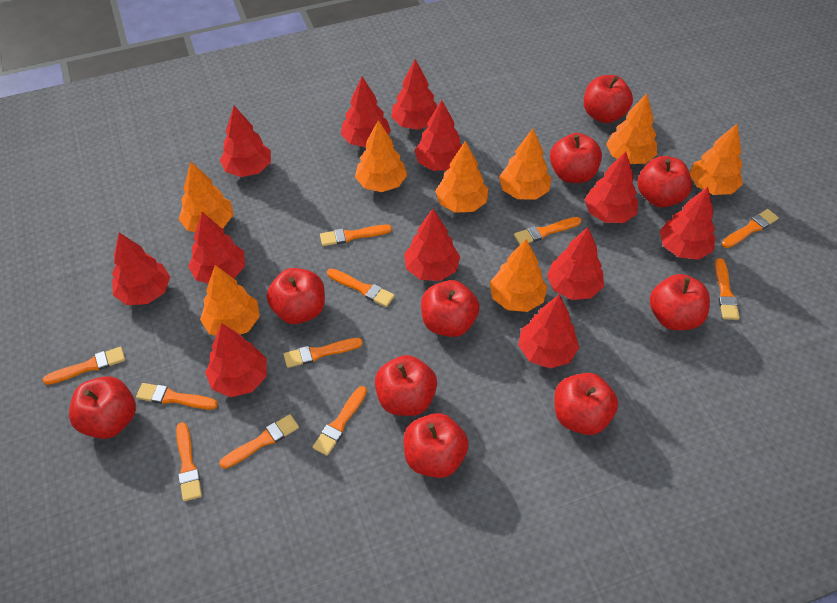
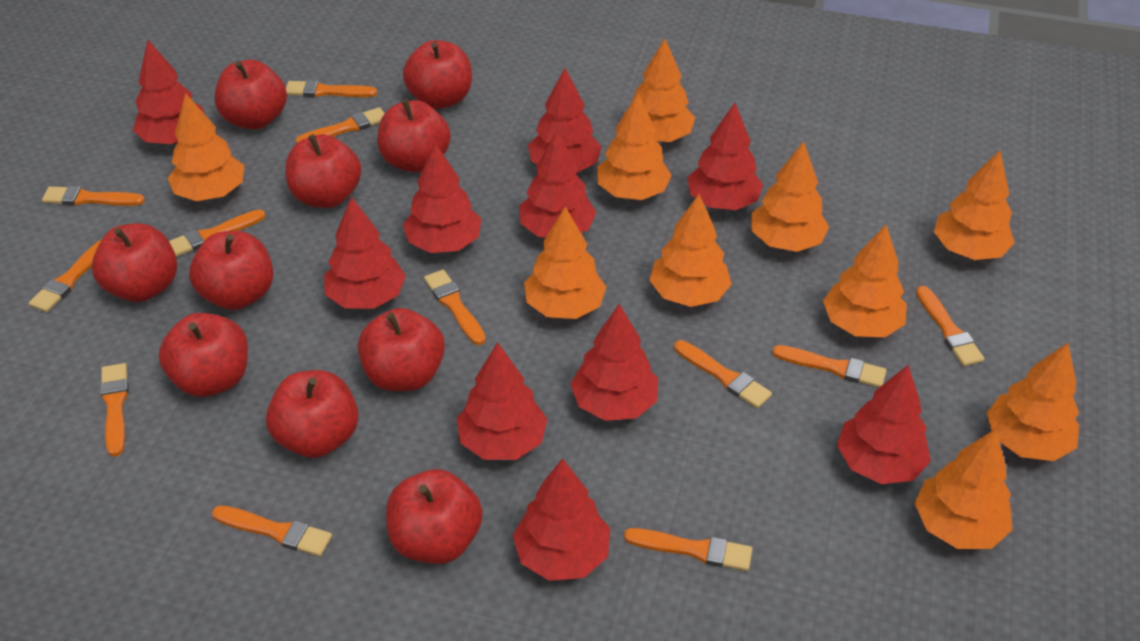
orange brush: 11 -> 12
orange tree: 8 -> 10
red tree: 12 -> 10

